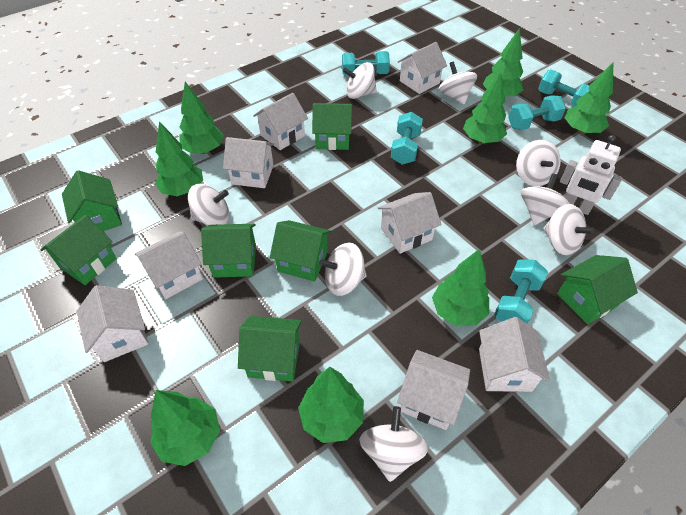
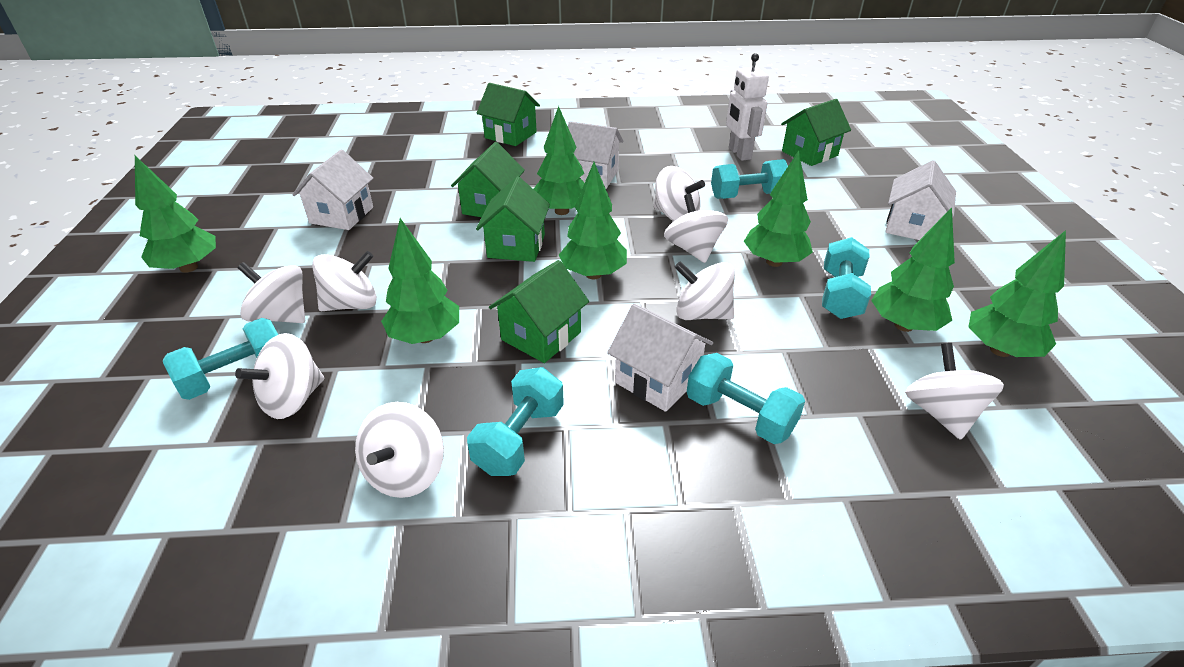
green house: 7 -> 5
green tree: 8 -> 7
white house: 8 -> 4

